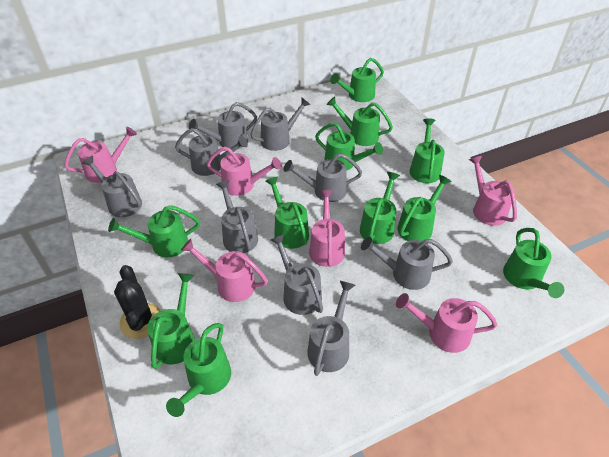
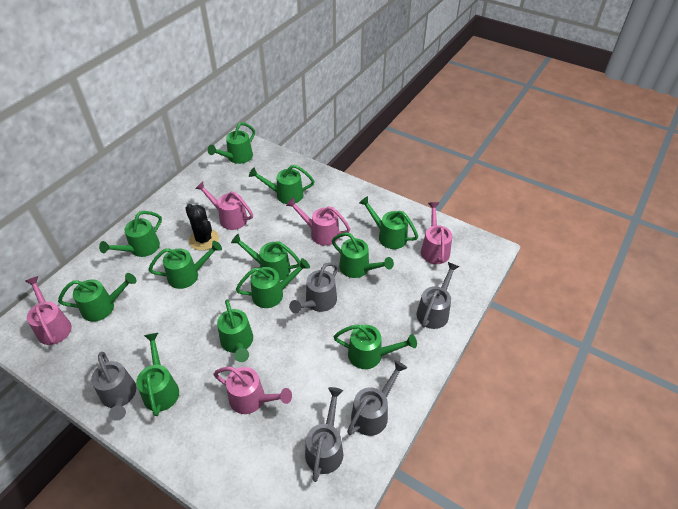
green watering can: 11 -> 12
grey watering can: 9 -> 5
pink watering can: 6 -> 5

